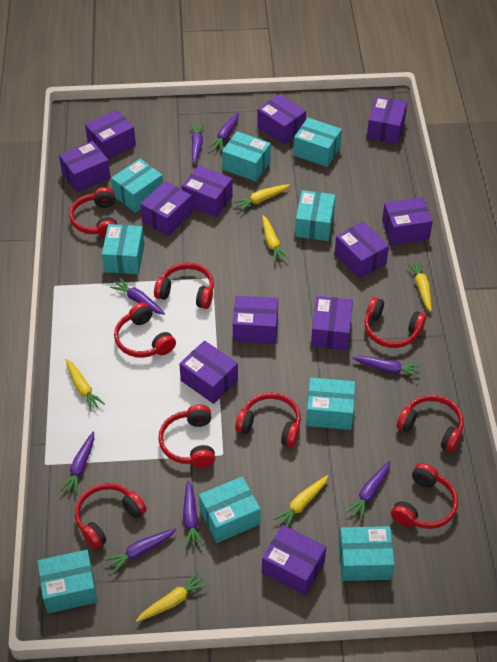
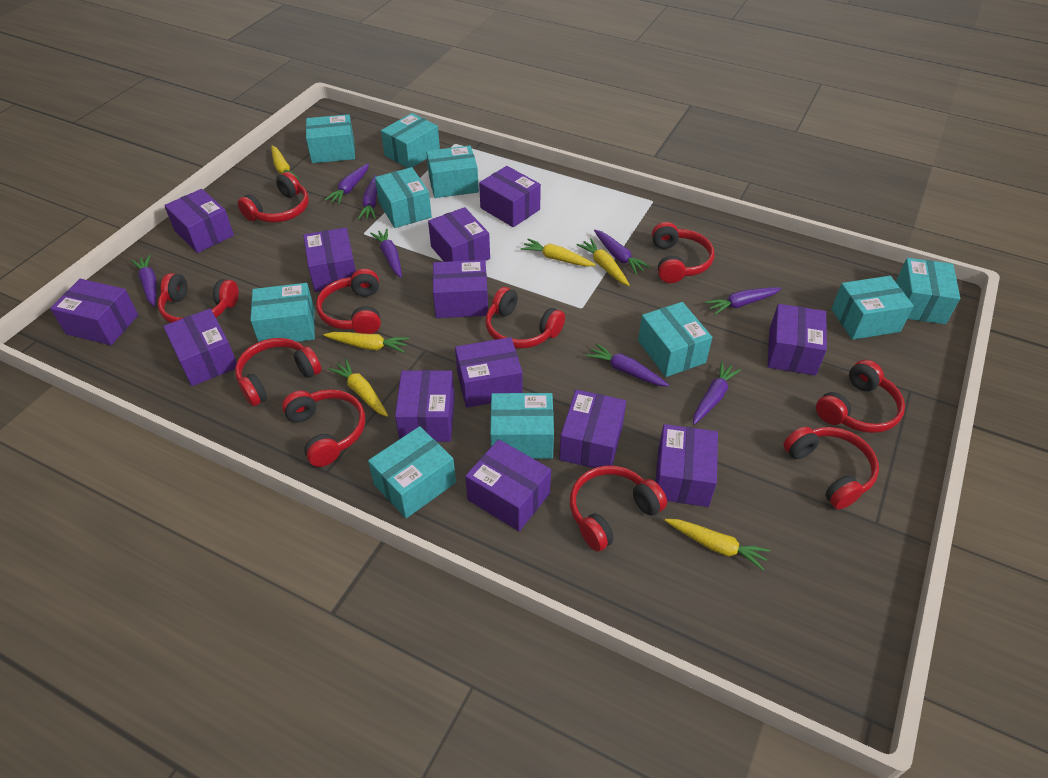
purple box: 12 -> 13
red headphones: 9 -> 10
turquoise box: 9 -> 10

